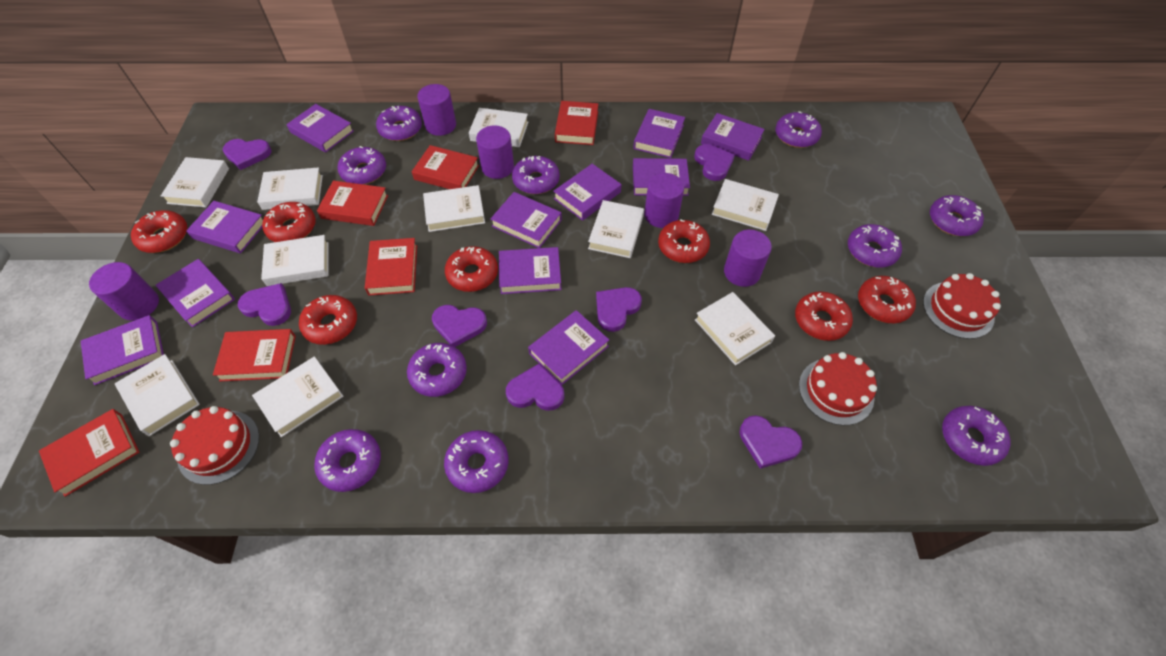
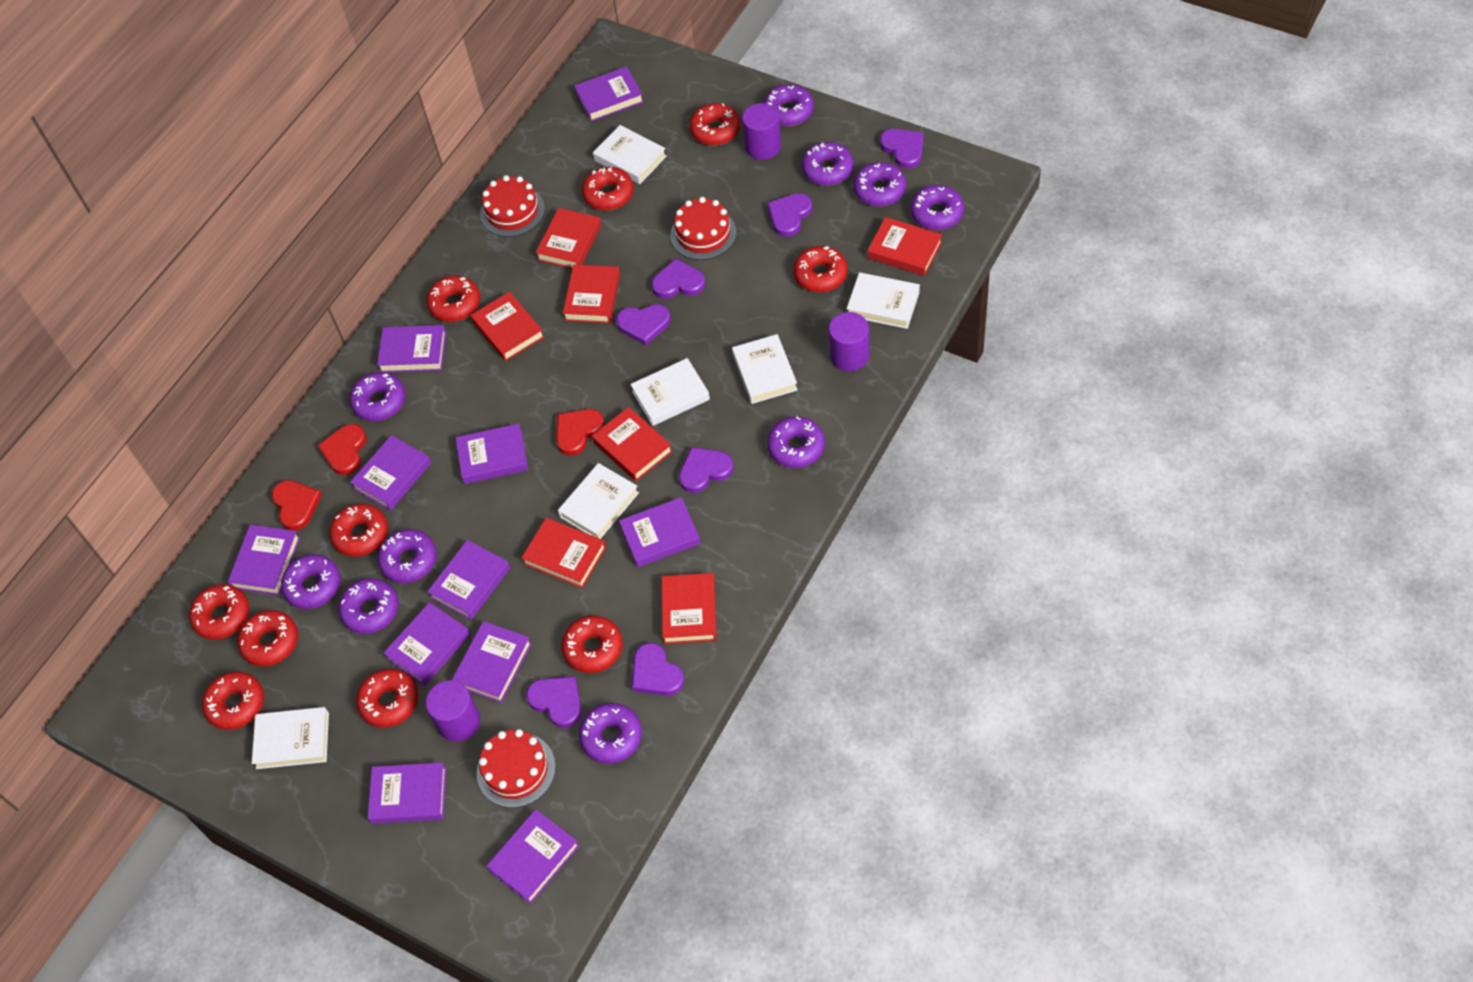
purple cylinder: 5 -> 3
red book: 6 -> 7
red donut: 7 -> 10
red heart: 0 -> 3
white book: 10 -> 6

